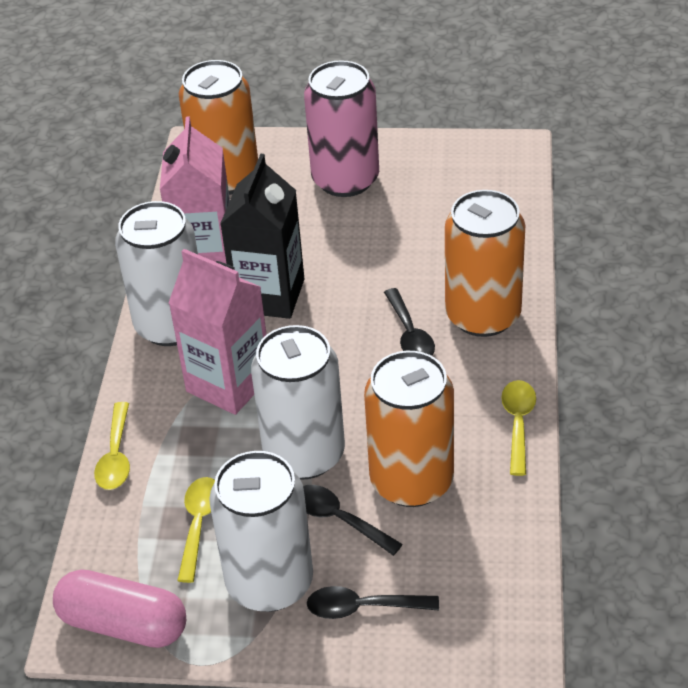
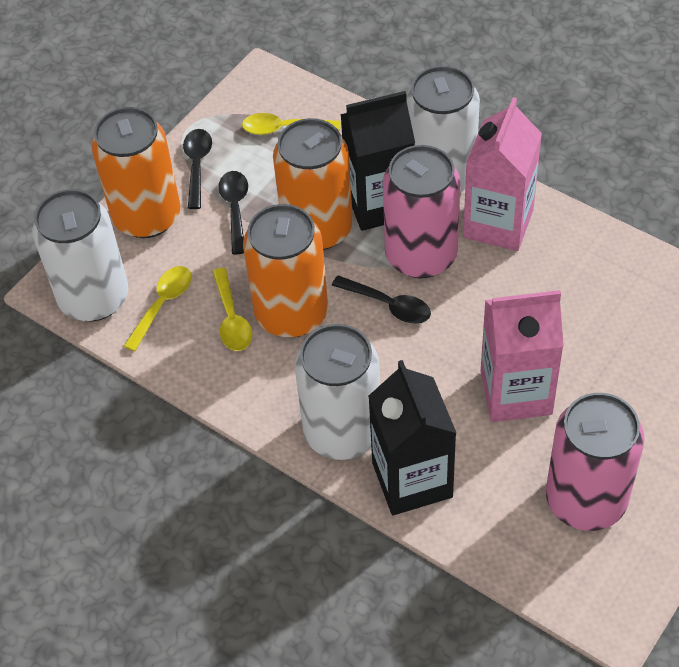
black carton: 1 -> 2
pink can: 1 -> 2
pink capsule: 1 -> 0

